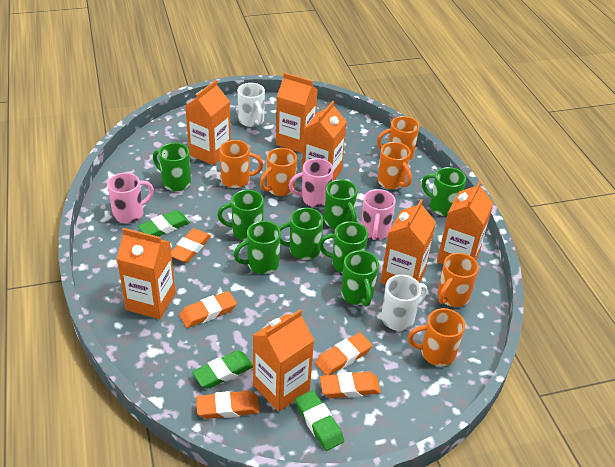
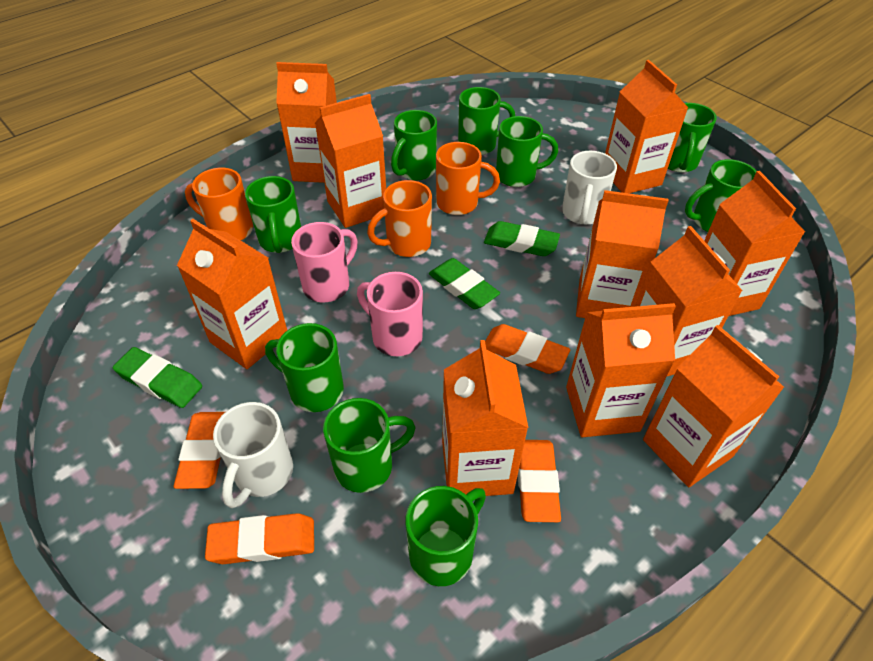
green mug: 8 -> 9
orange carton: 7 -> 10
orange eraser: 5 -> 4
orange mug: 6 -> 3
pink mug: 3 -> 2

